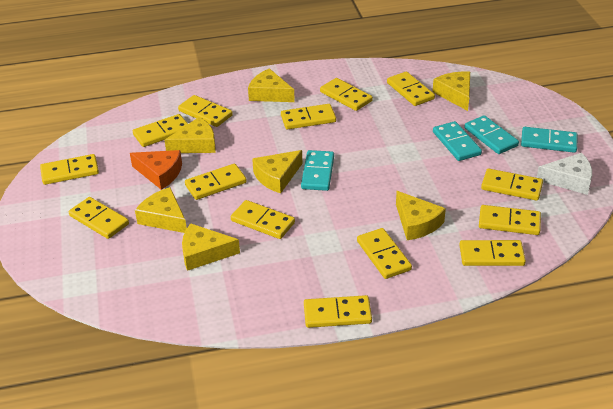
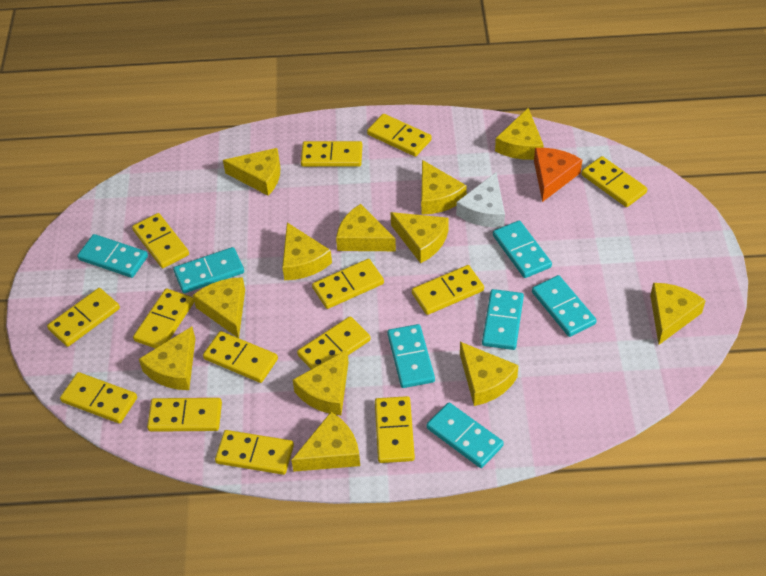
turquoise domino: 4 -> 7
yellow cheese: 7 -> 12

